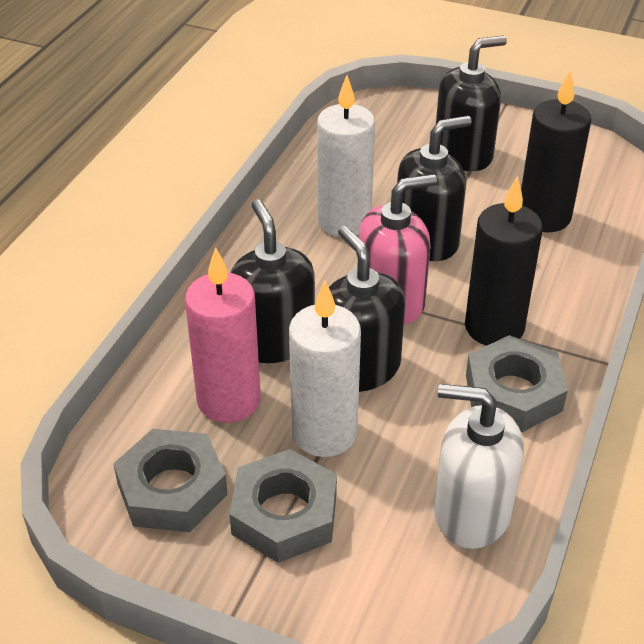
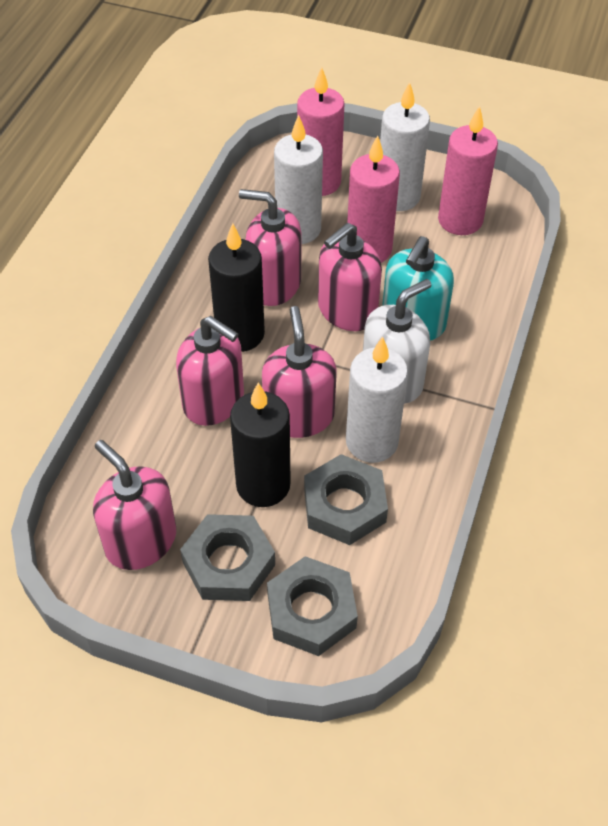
black soap dispenser: 4 -> 0
pink candle: 1 -> 3
pink soap dispenser: 1 -> 5
turquoise soap dispenser: 0 -> 1
white candle: 2 -> 3

